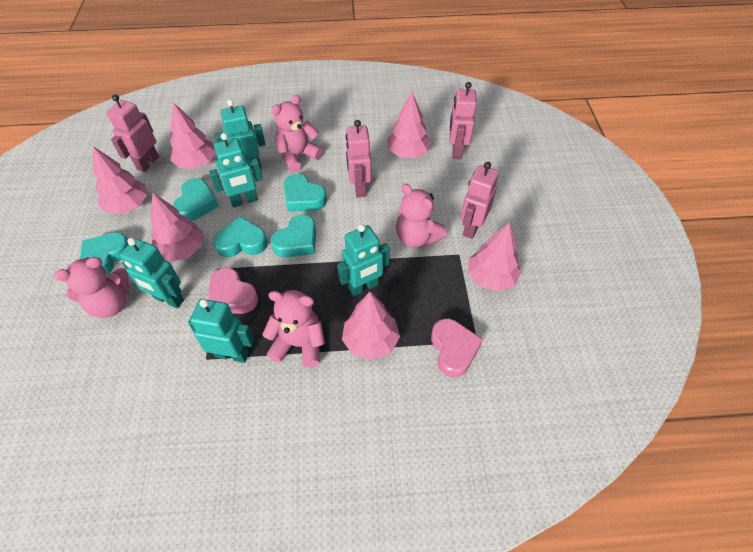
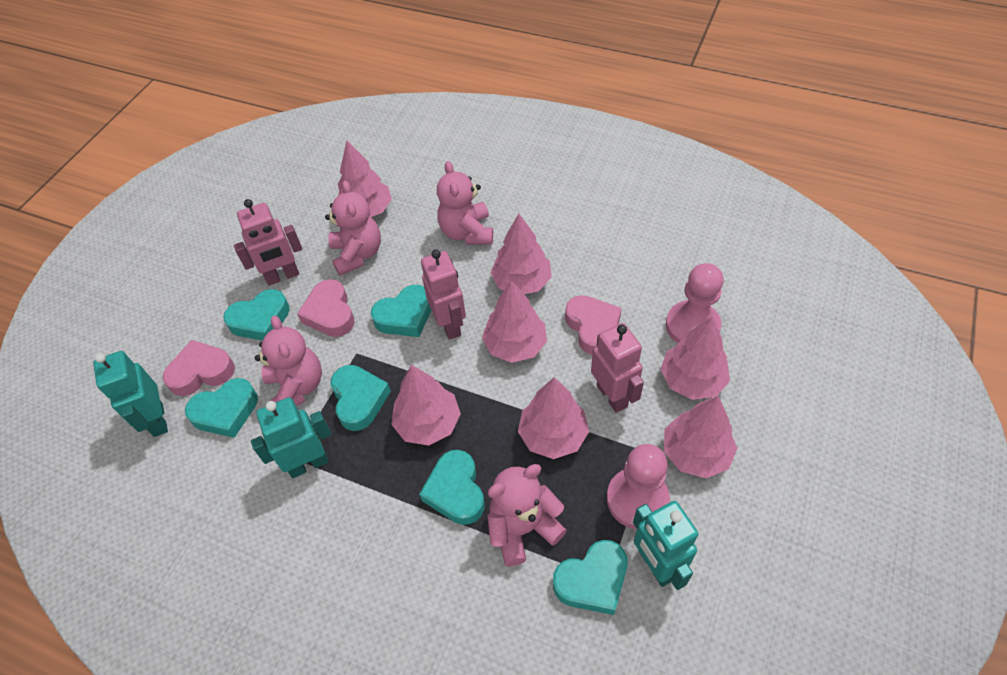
pink heart: 2 -> 3
pink pawn: 0 -> 2
pink robot: 4 -> 3
pink tree: 6 -> 7
turquoise heart: 5 -> 6
turquoise robot: 5 -> 3

